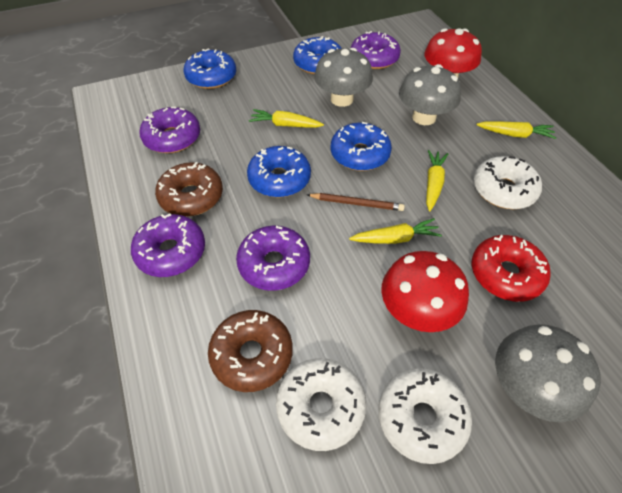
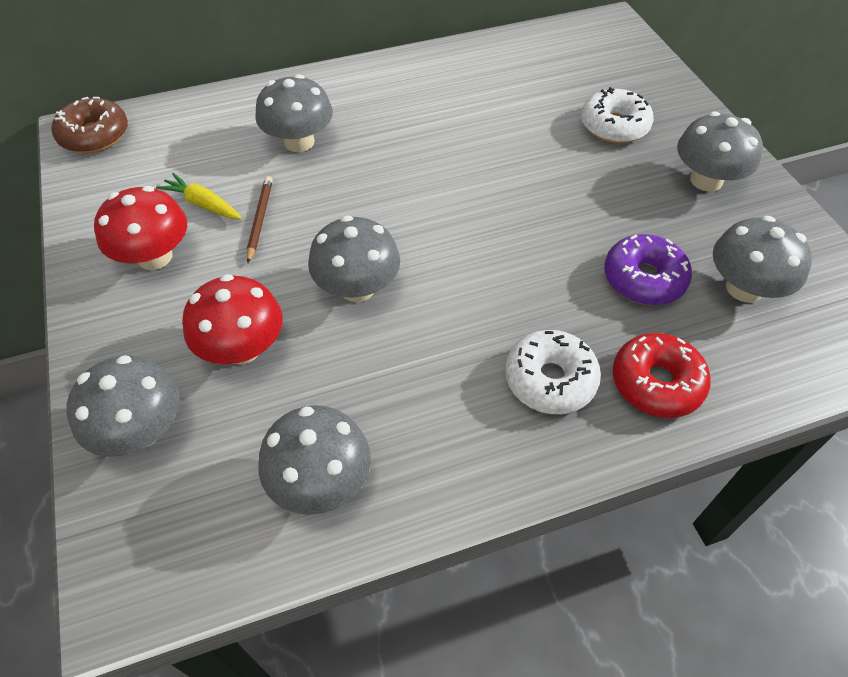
blue donut: 4 -> 0
brown donut: 2 -> 1
grey mushroom: 3 -> 6
purple donut: 4 -> 1
white donut: 3 -> 2
yellow carrot: 4 -> 1

